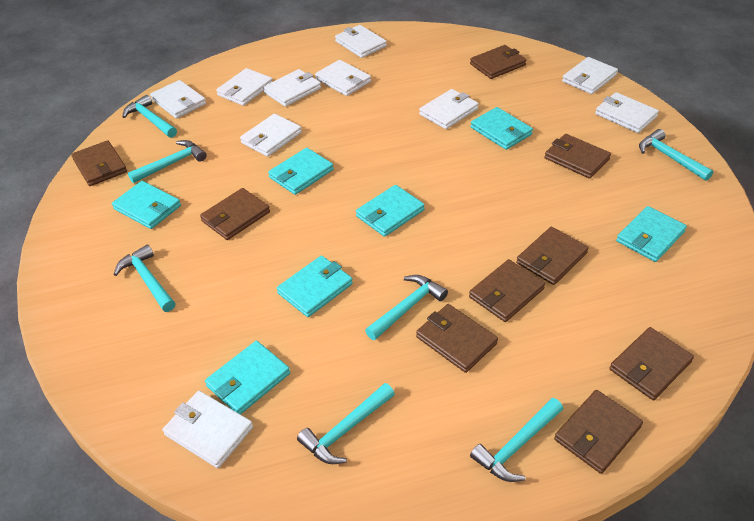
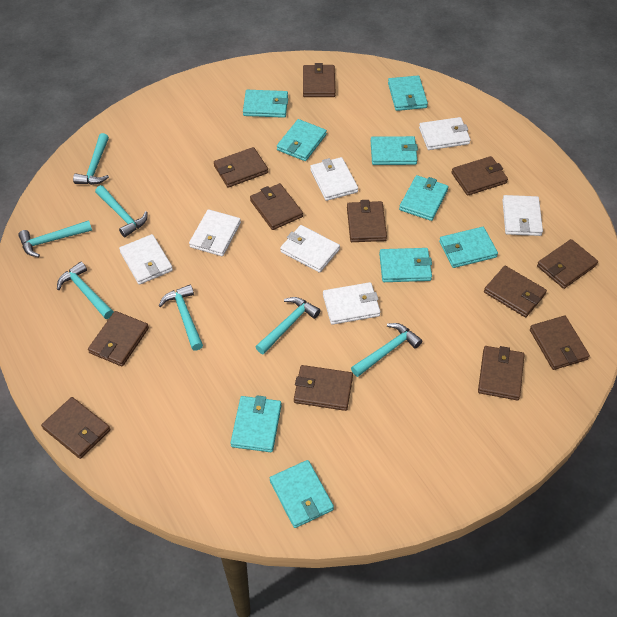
brown wallet: 9 -> 12
turquoise wallet: 7 -> 9
white wallet: 10 -> 7

